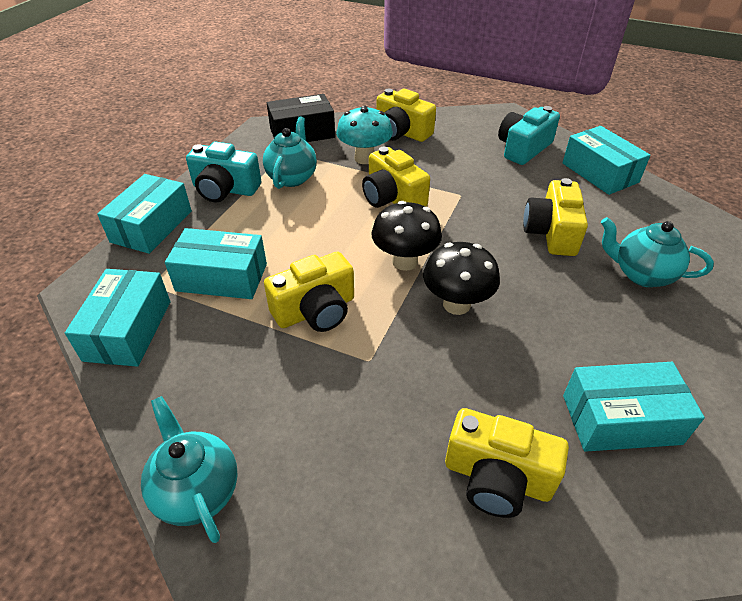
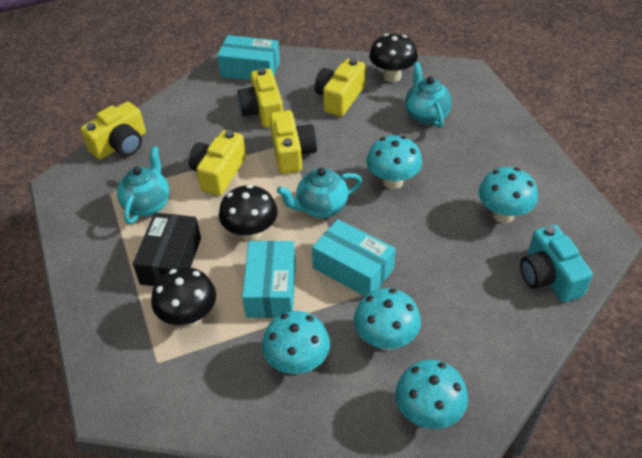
black mushroom: 2 -> 3
turquoise box: 5 -> 3
turquoise camera: 2 -> 1
turquoise mushroom: 1 -> 5

